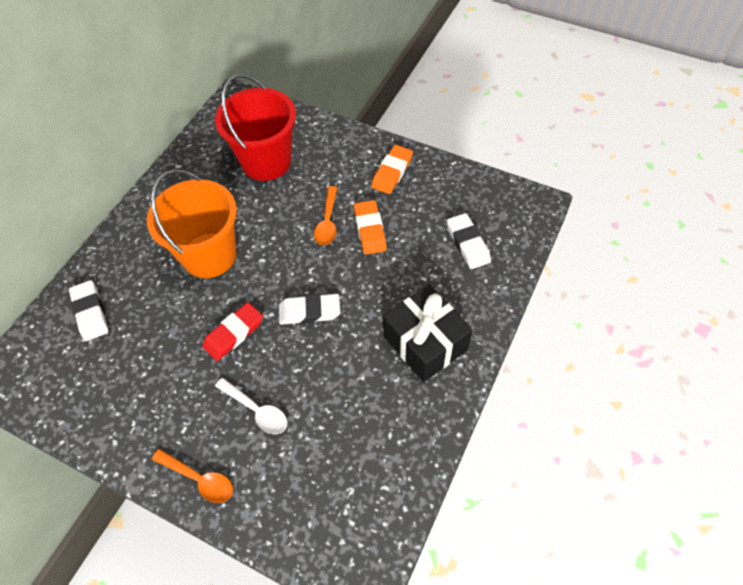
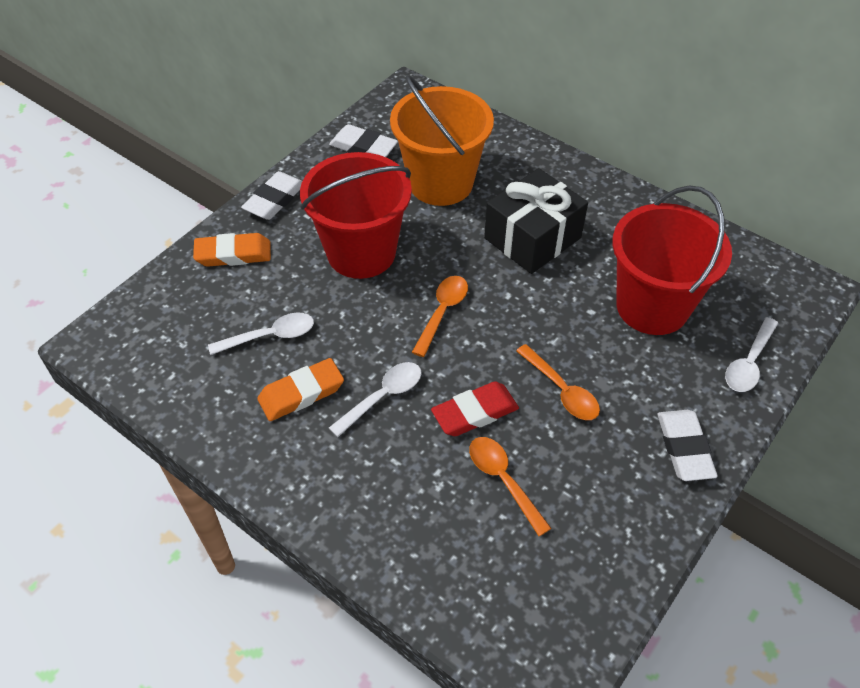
orange spoon: 2 -> 3
red bucket: 1 -> 2
white spoon: 1 -> 3

